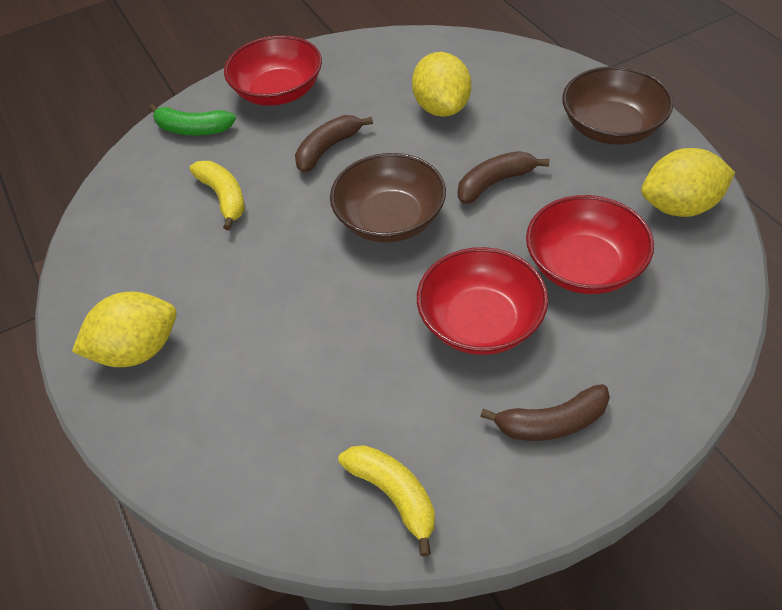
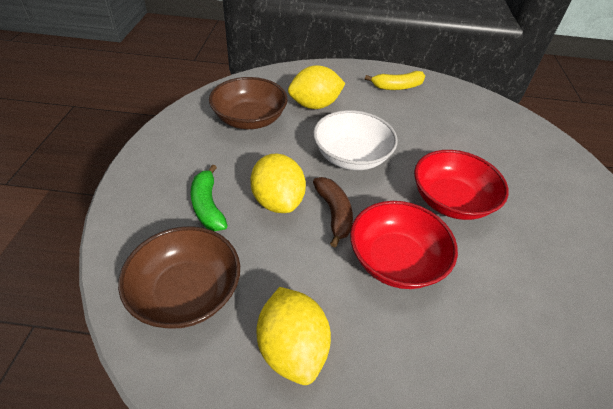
brown banana: 3 -> 1
red bowl: 3 -> 2
white bowl: 0 -> 1
yellow banana: 2 -> 1

